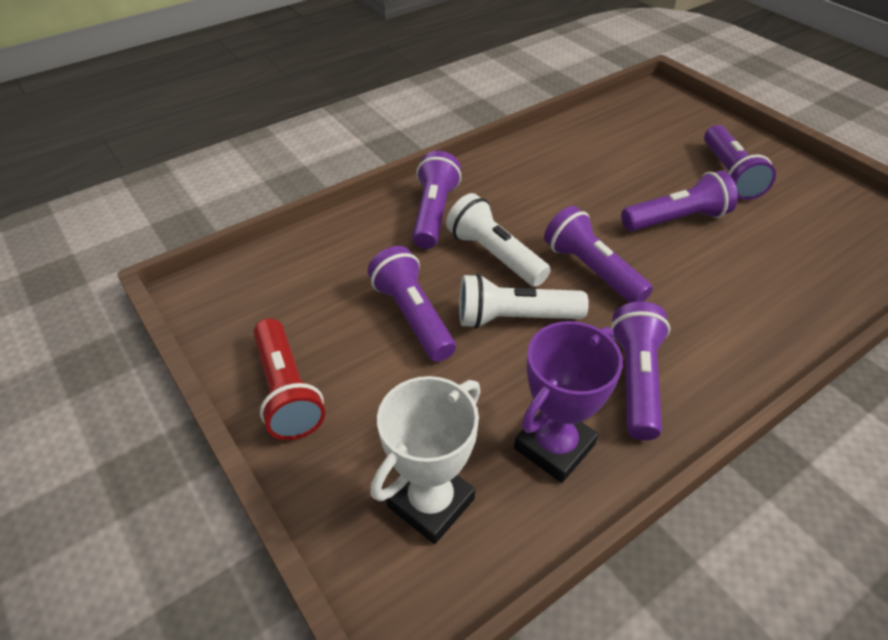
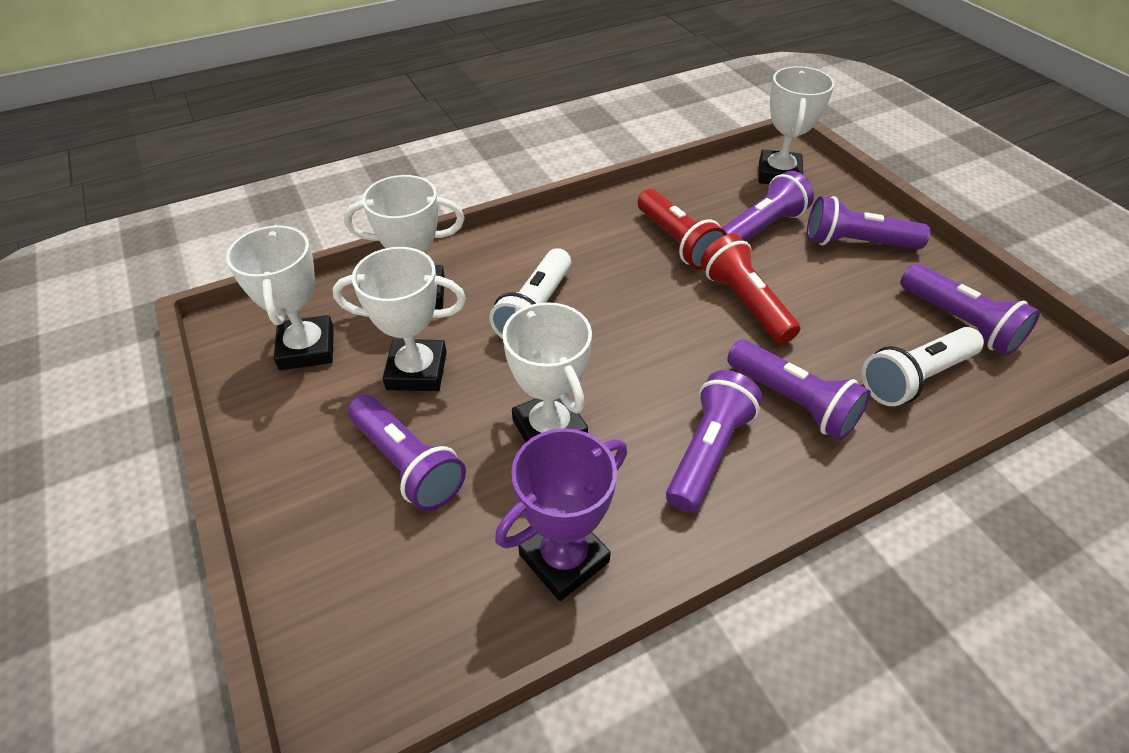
red flashlight: 1 -> 2
white trophy: 1 -> 5

